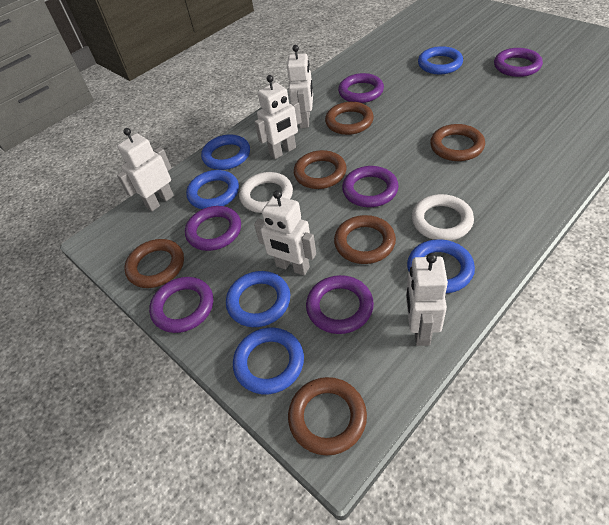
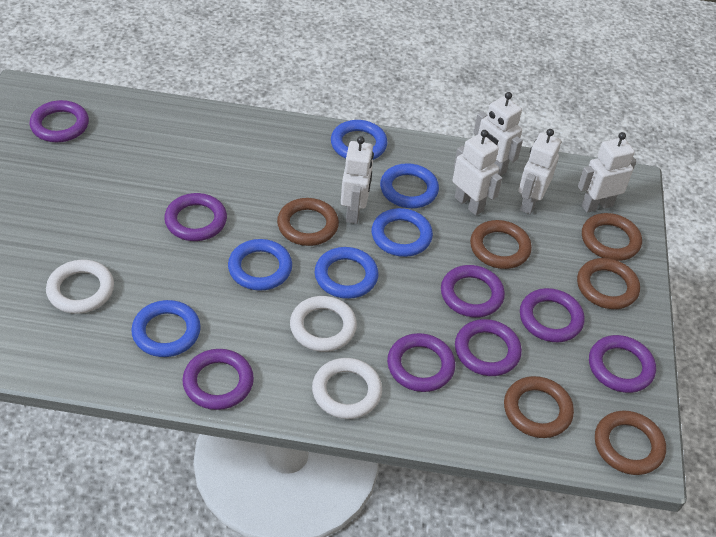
purple ring: 6 -> 8
white ring: 2 -> 3

